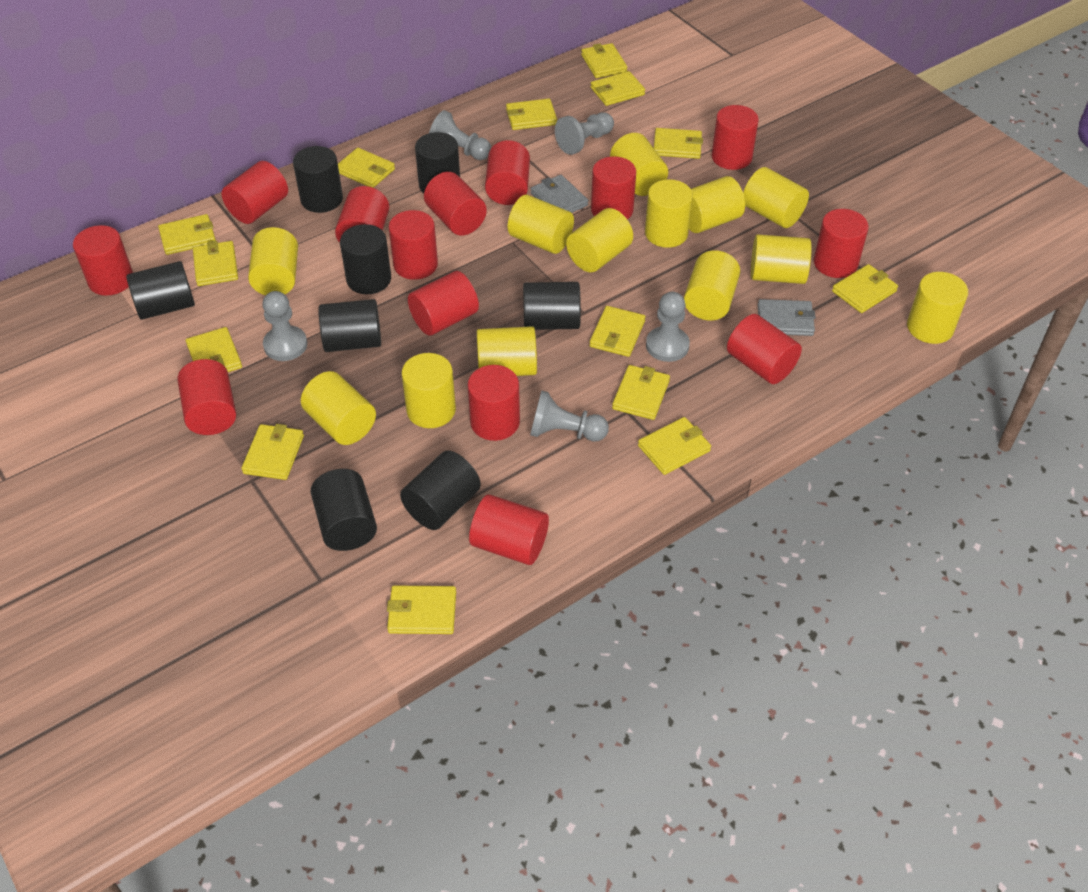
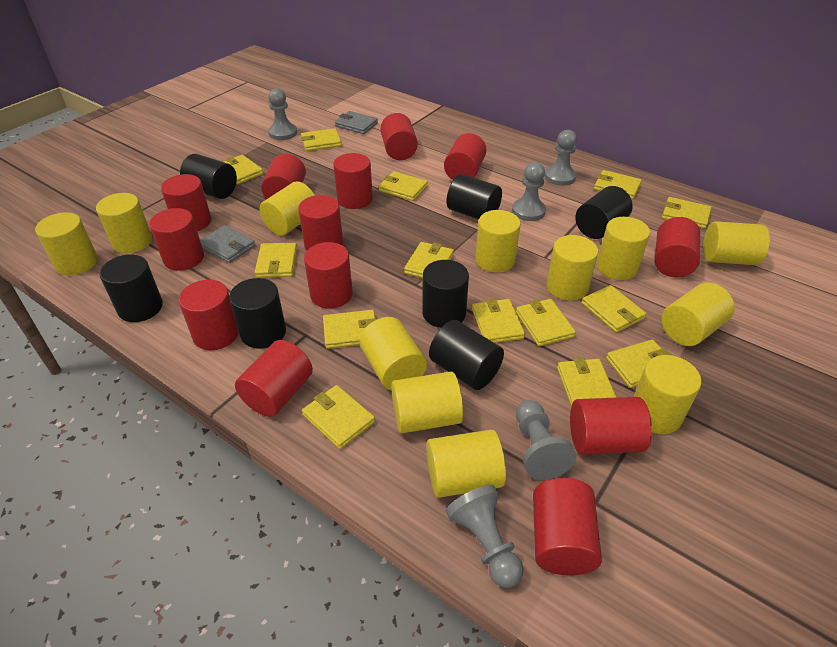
black cylinder: 8 -> 7
red cylinder: 14 -> 13
yellow cylinder: 13 -> 12

